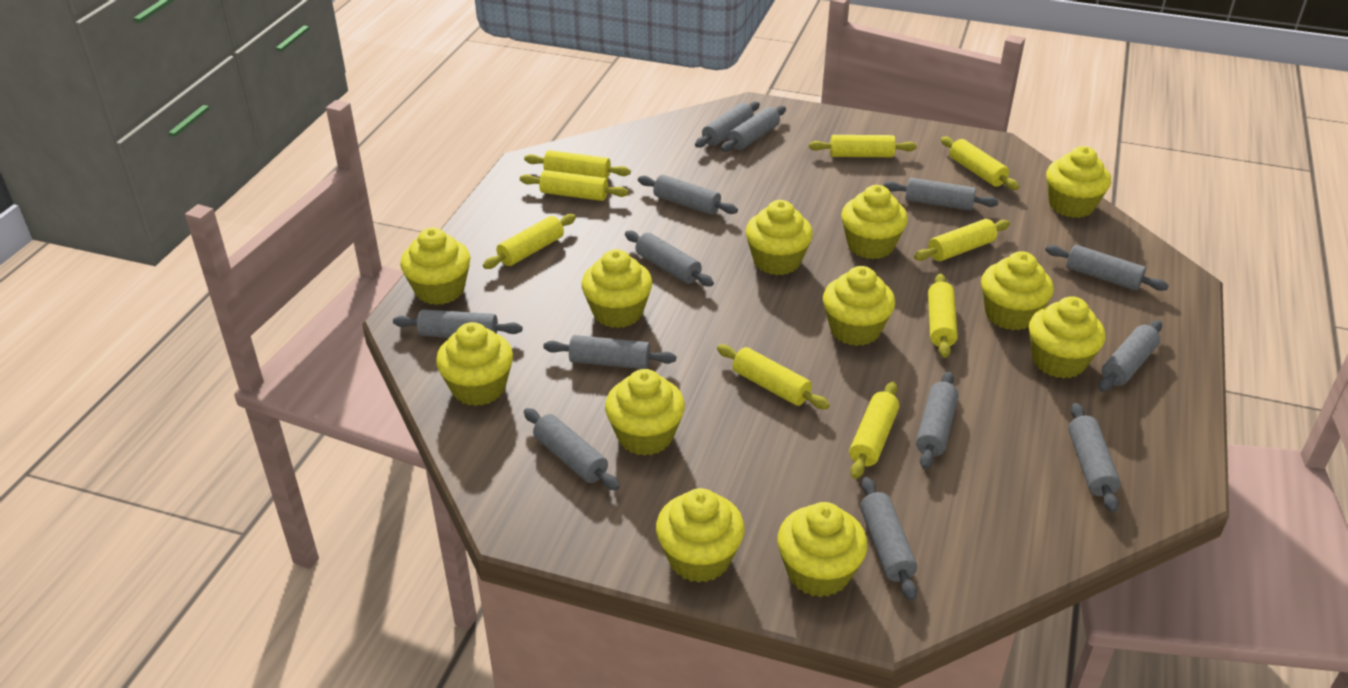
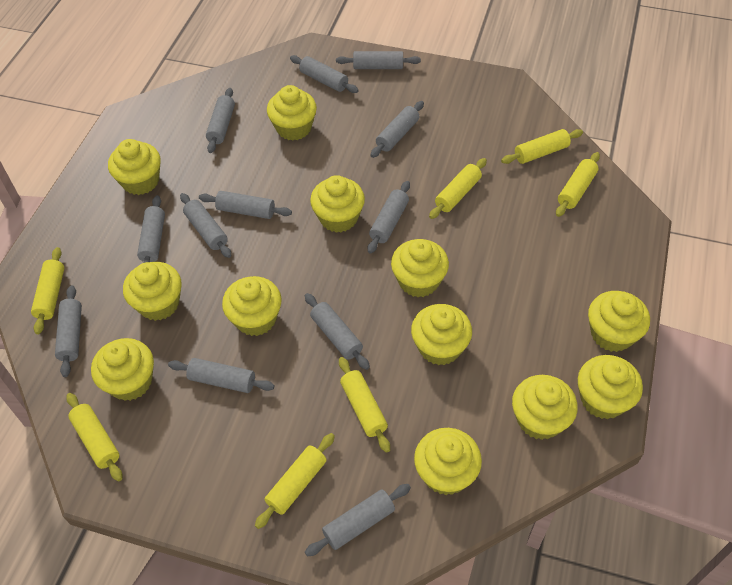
grey rolling pin: 13 -> 12
yellow rolling pin: 9 -> 7

